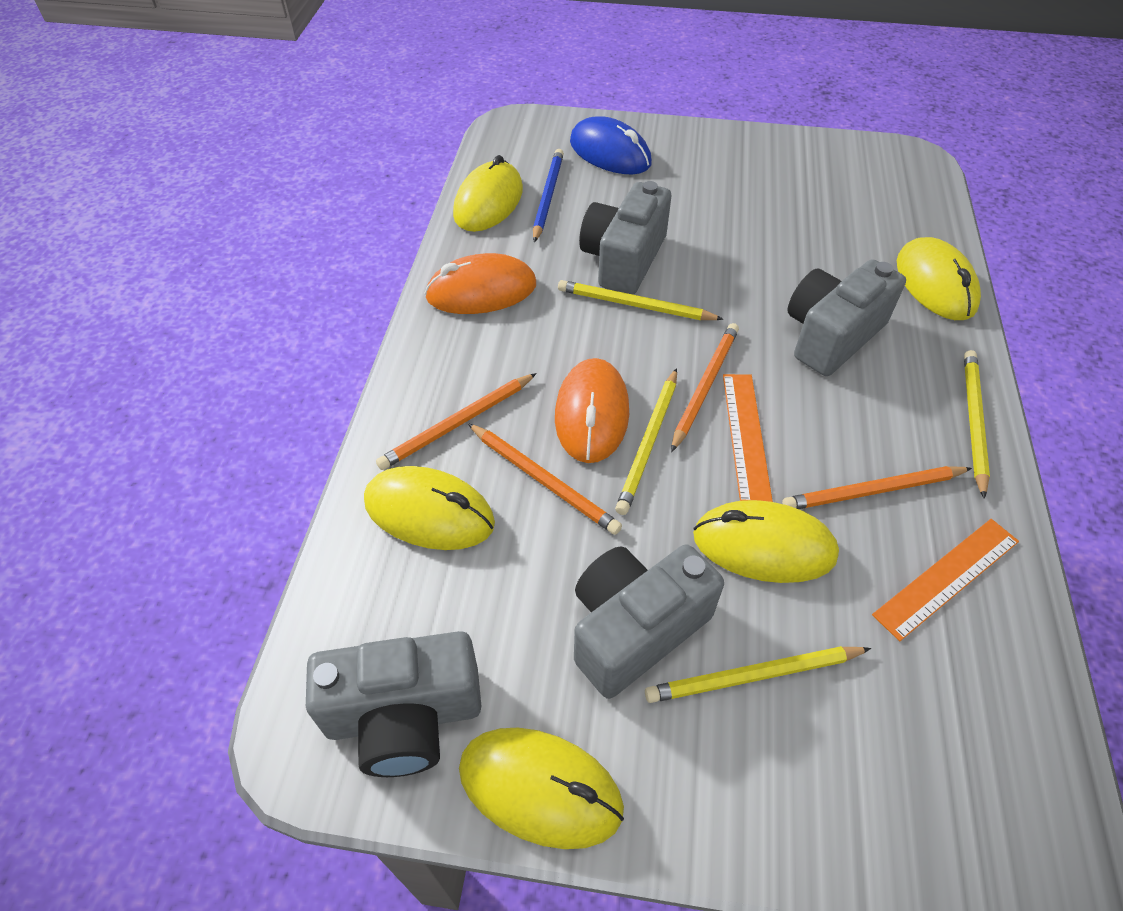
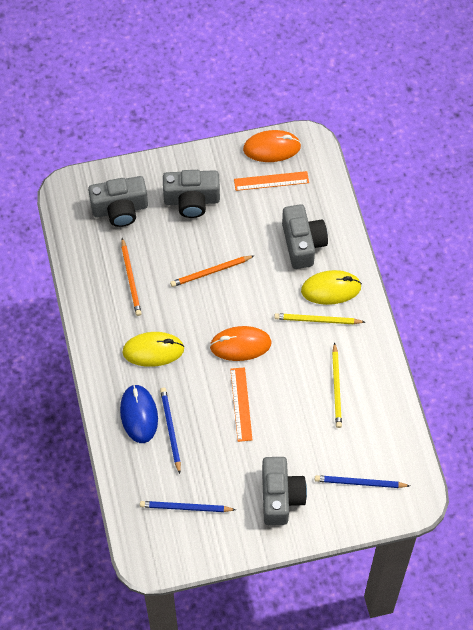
blue pencil: 1 -> 3
orange pencil: 4 -> 2
yellow mouse: 5 -> 2
yellow pencil: 4 -> 2

